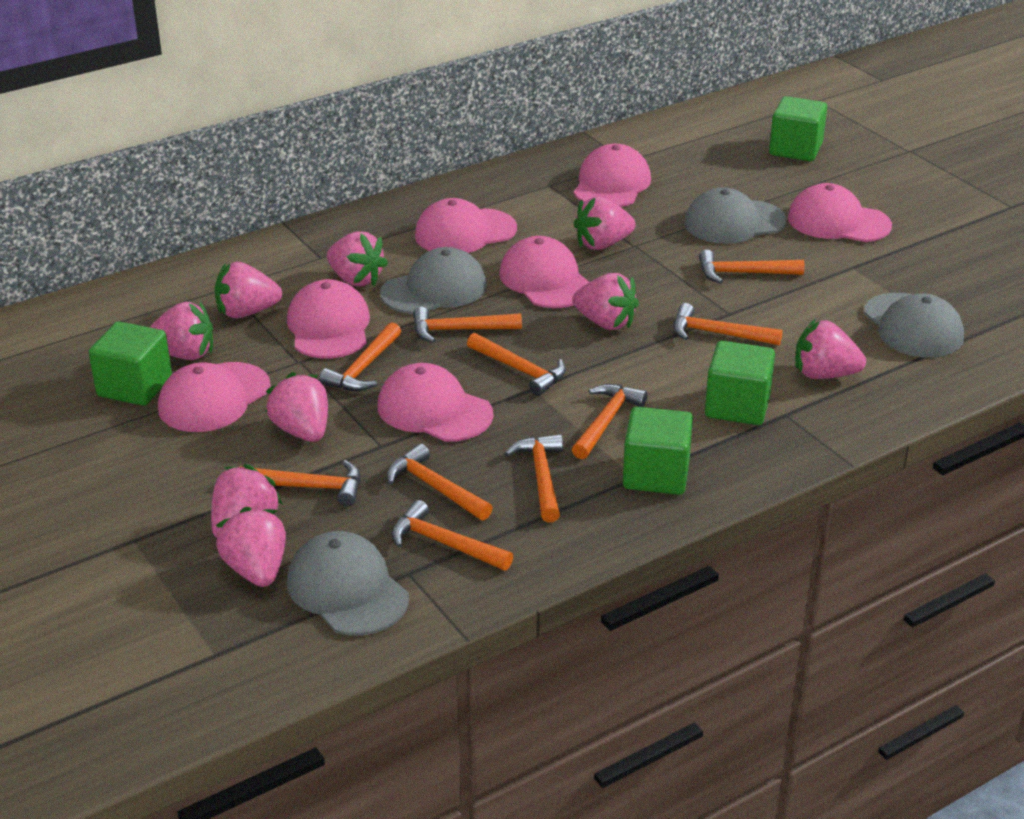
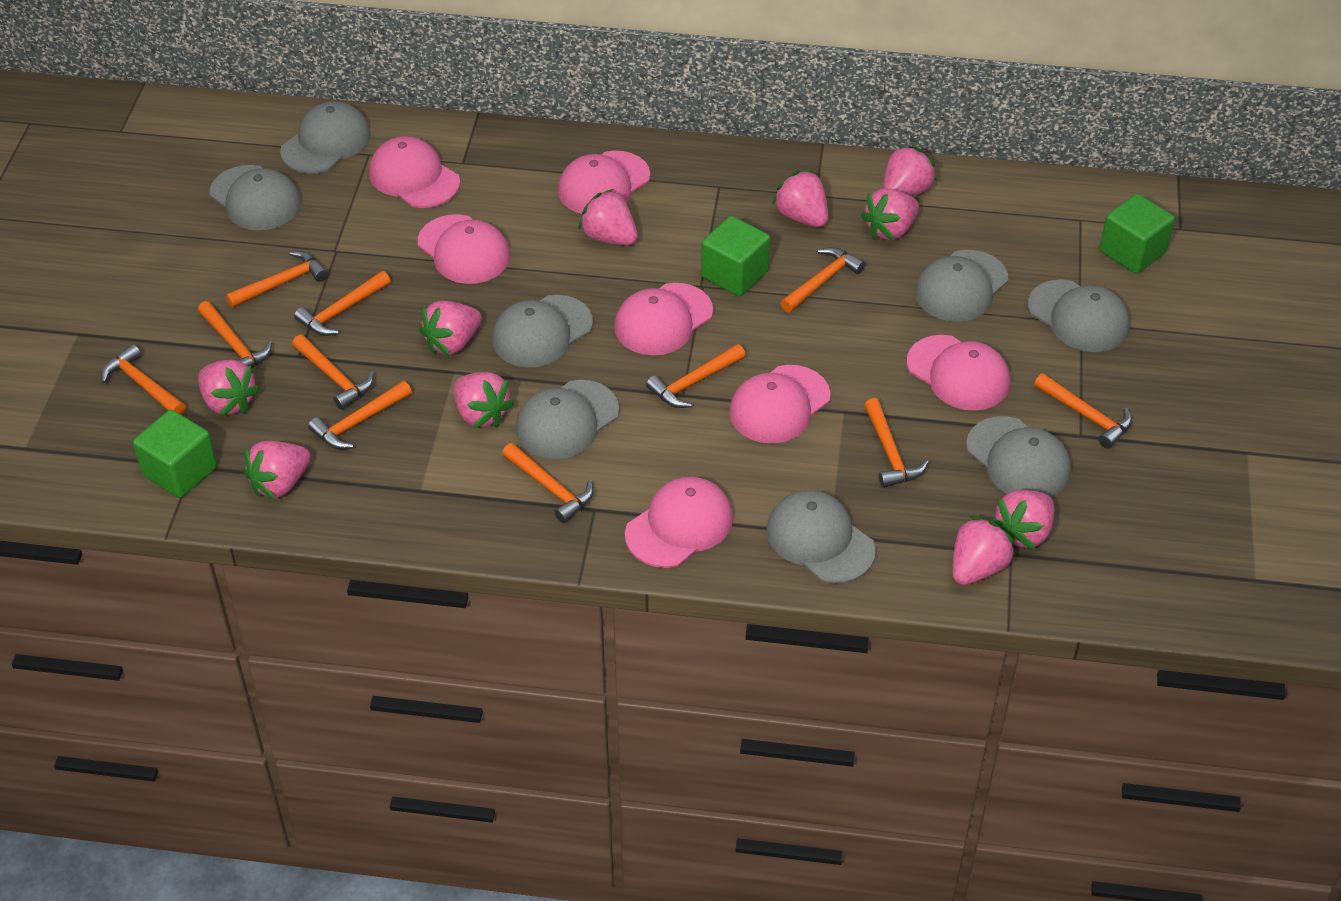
green cube: 4 -> 3
grey cap: 4 -> 8
orange hammer: 10 -> 11
pink strawberry: 9 -> 10

